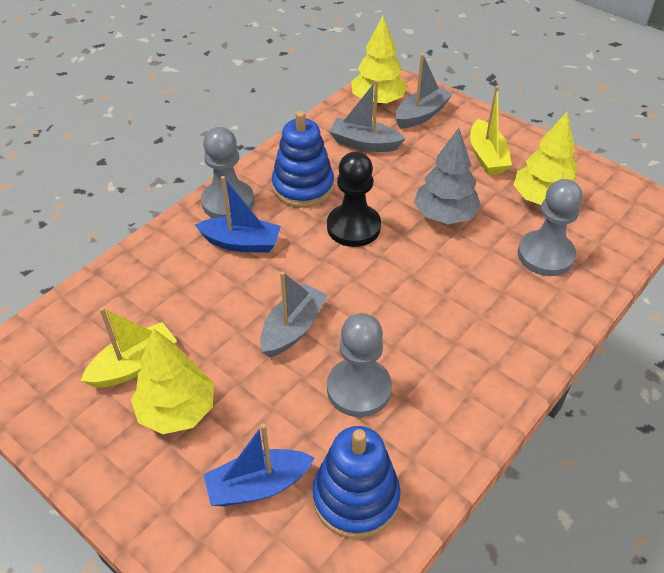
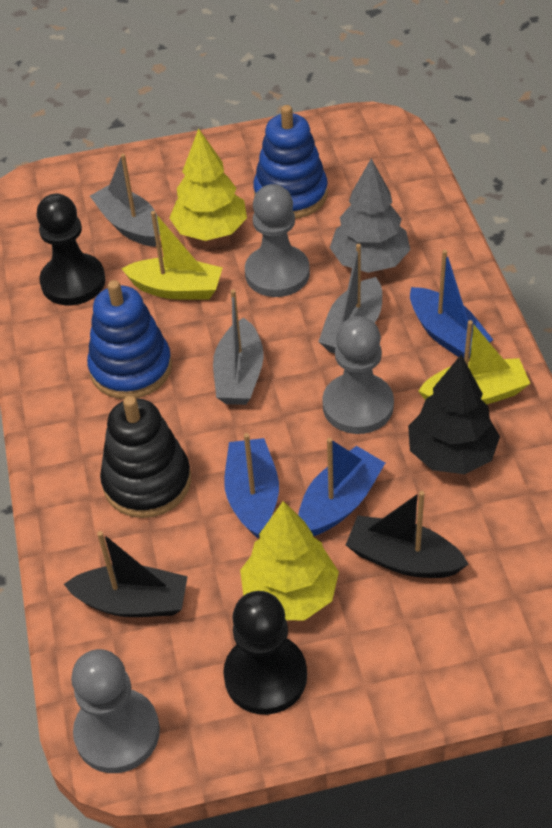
black boat: 0 -> 2
black pawn: 1 -> 2
black stacking toy: 0 -> 1
black tree: 0 -> 1
blue boat: 2 -> 3
yellow tree: 3 -> 2

